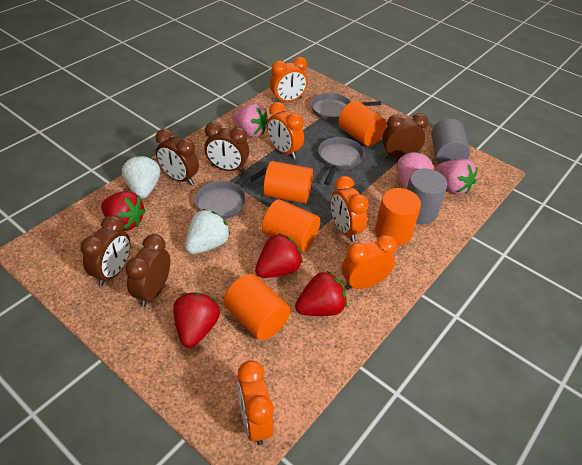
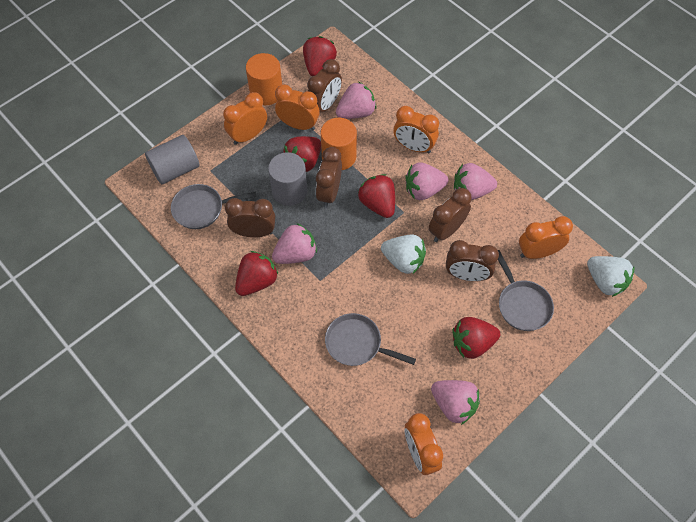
orange cylinder: 5 -> 2
pink strawberry: 3 -> 5
red strawberry: 4 -> 5

